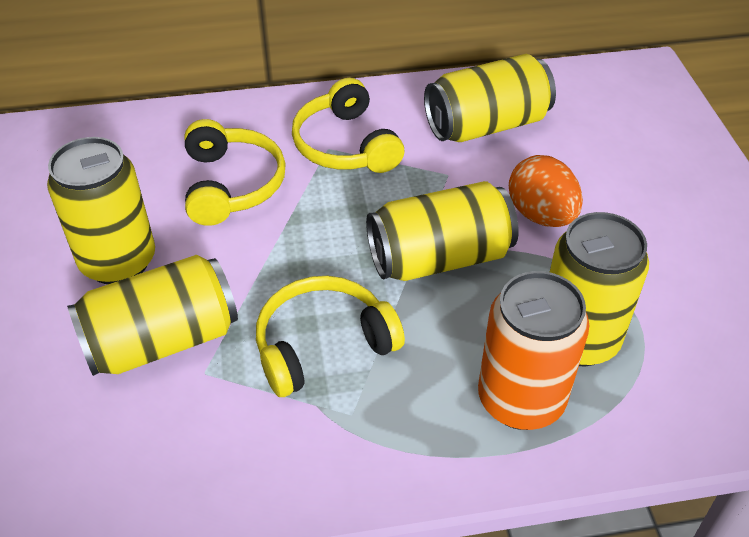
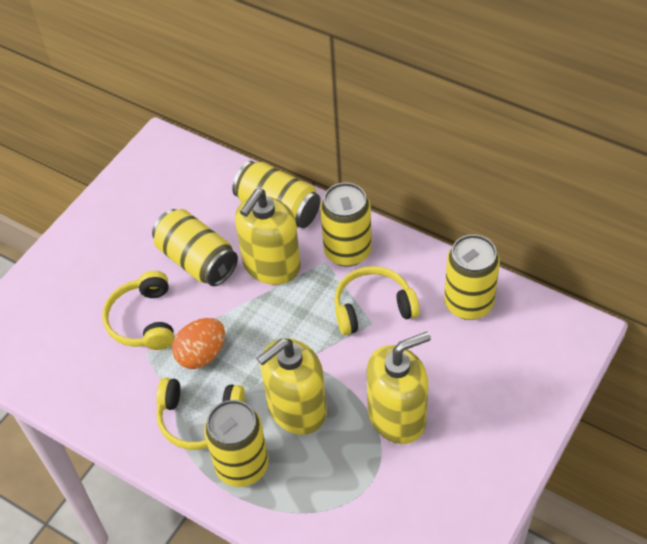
orange can: 1 -> 0
yellow soap dispenser: 0 -> 3

